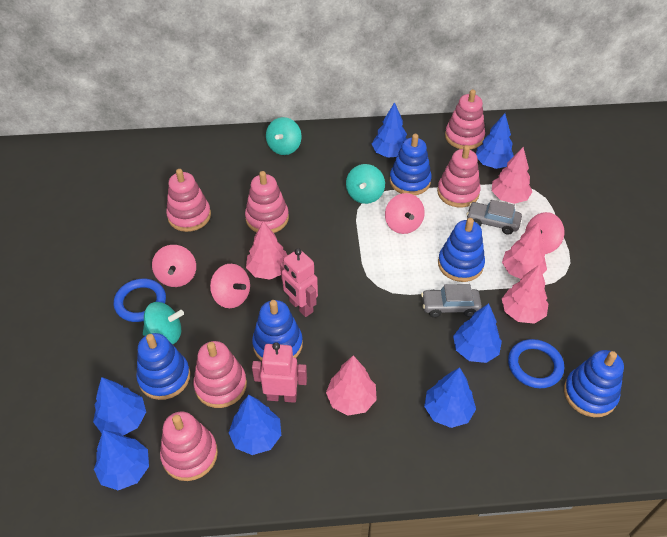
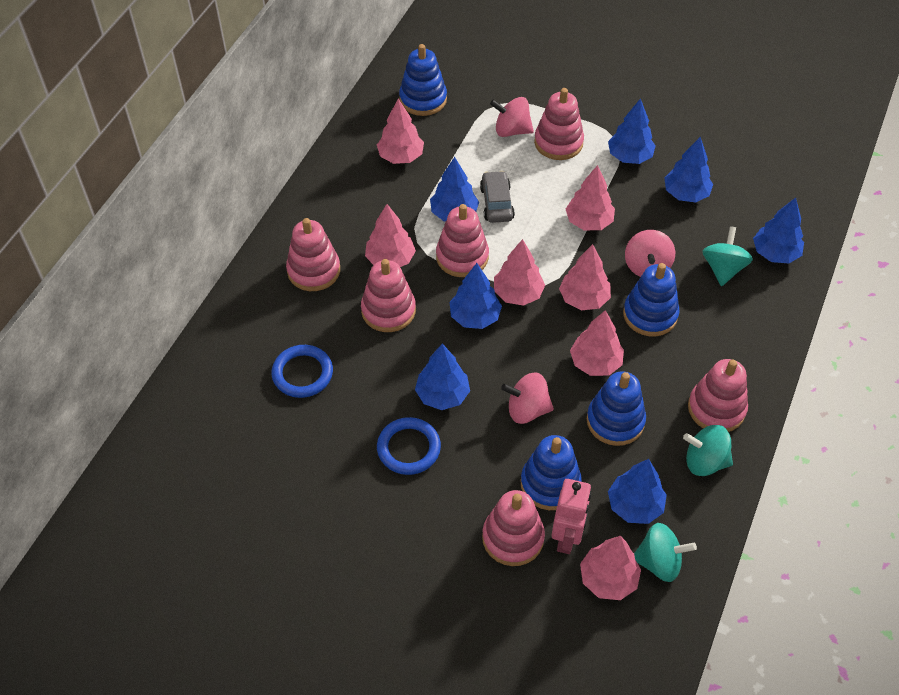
blue stacking toy: 5 -> 4
grey car: 2 -> 1
pink robot: 2 -> 1
pink spinning top: 4 -> 3
pink tree: 5 -> 7

